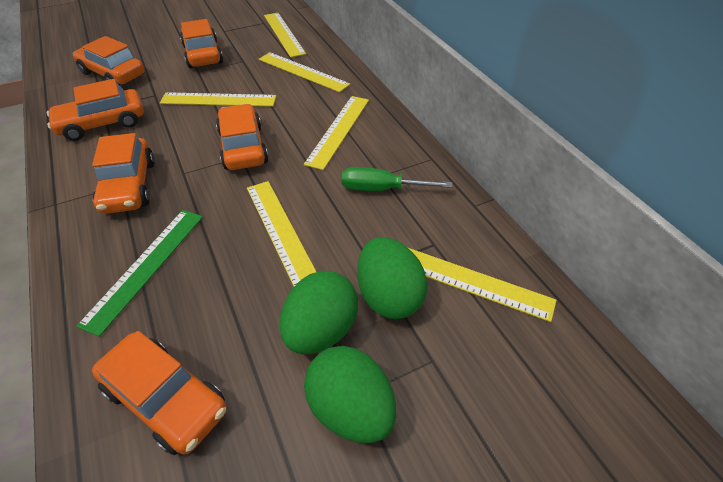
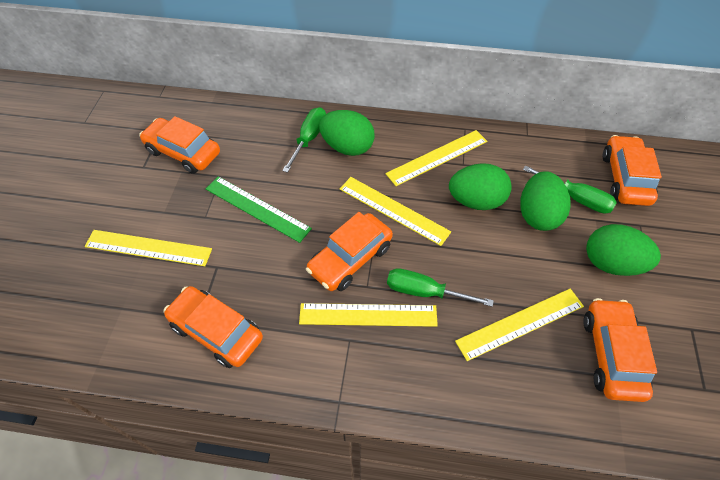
green egg: 3 -> 4
green screwdriver: 1 -> 3
orange car: 6 -> 5
yellow ruler: 6 -> 5

